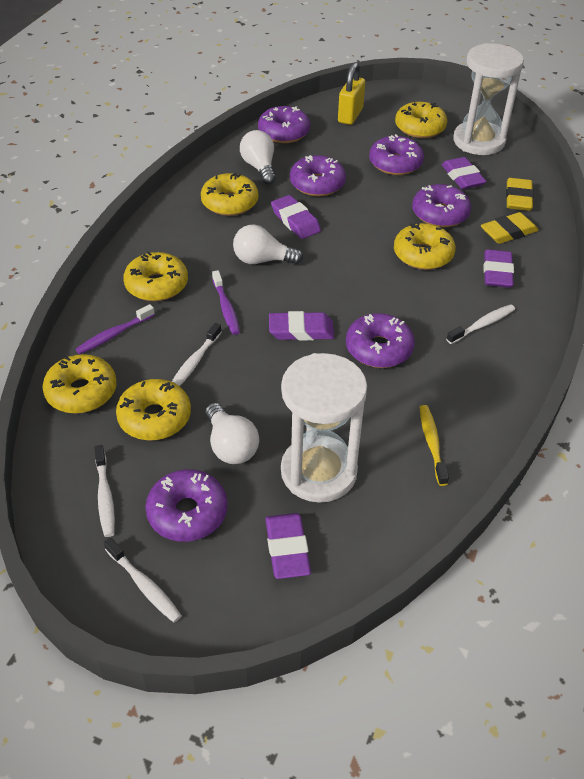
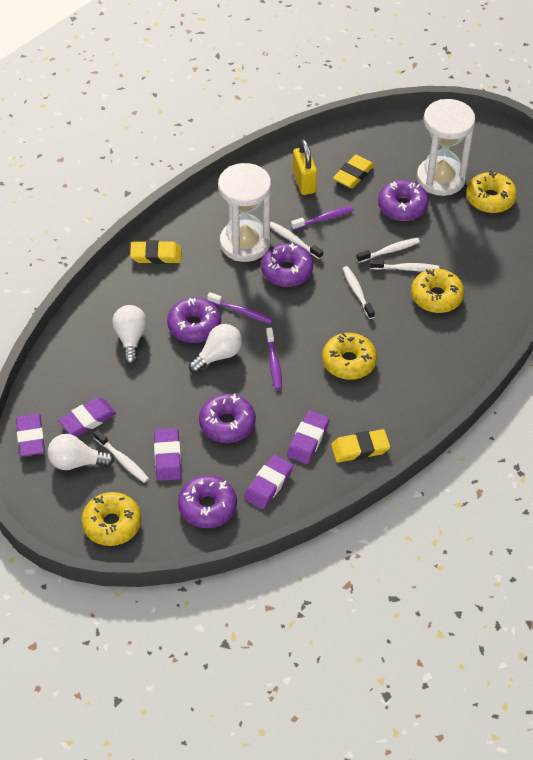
purple donut: 6 -> 5
purple toothbrush: 2 -> 3
white toothbrush: 4 -> 5
yellow donut: 6 -> 4
yellow eraser: 2 -> 3
yellow toothbrush: 1 -> 0

